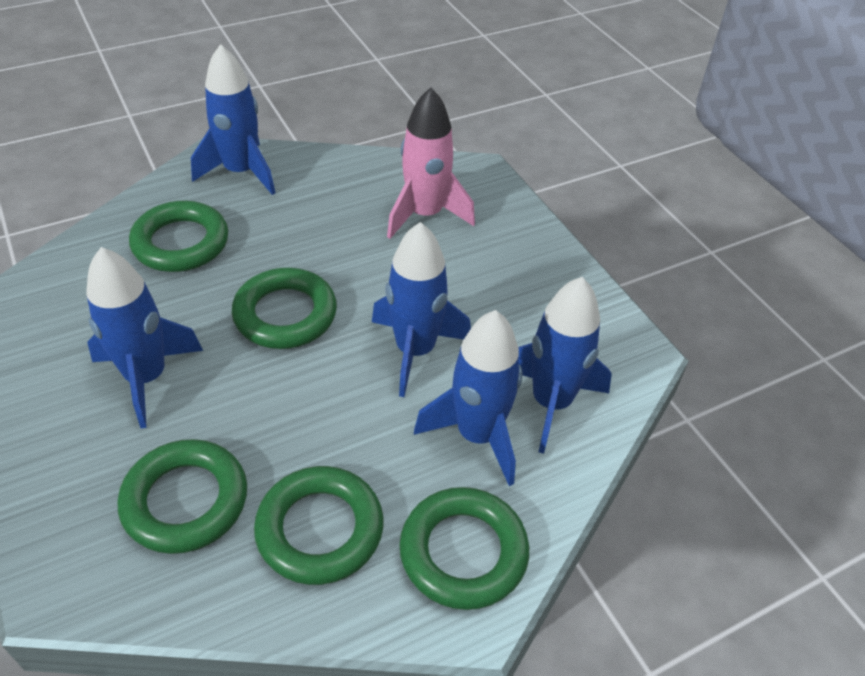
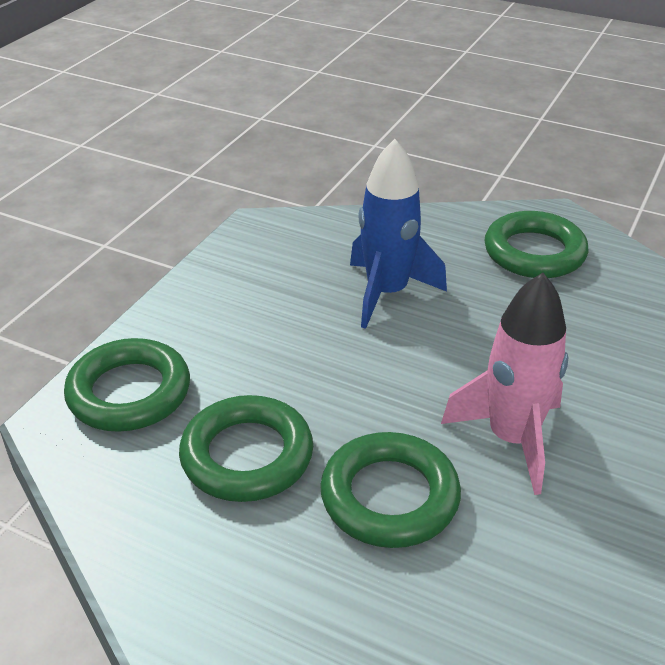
blue rocket: 5 -> 1
green ring: 5 -> 4

